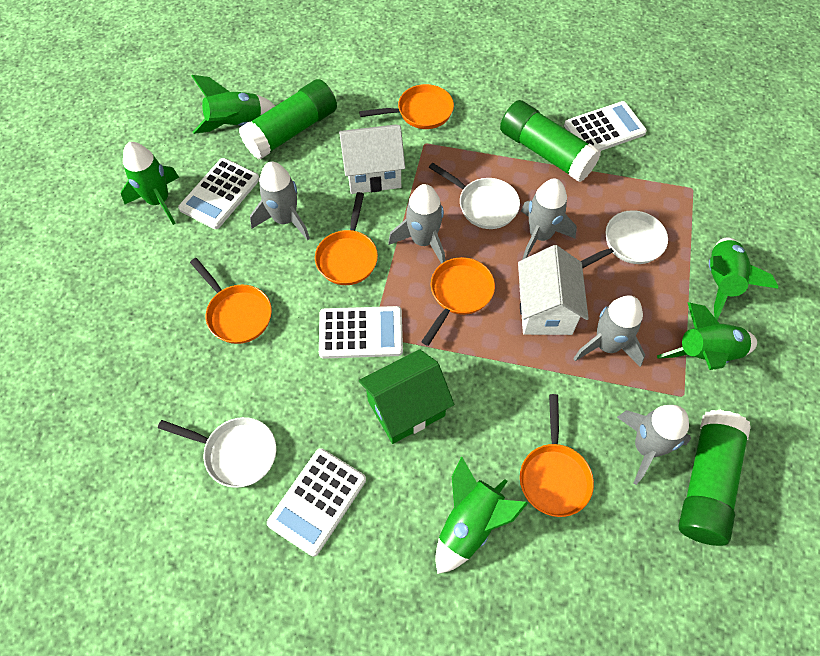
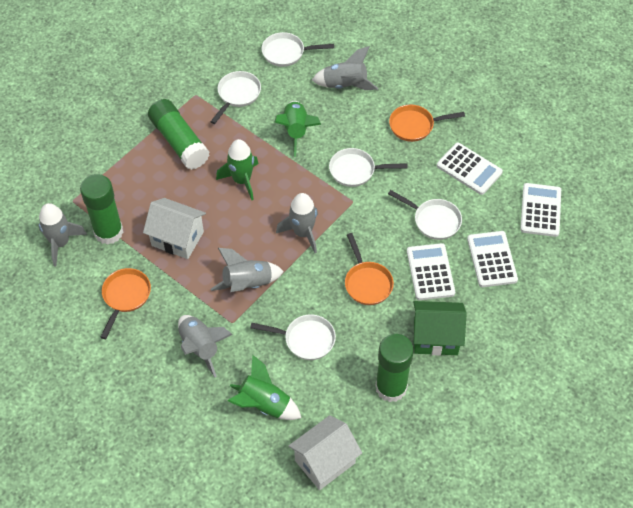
green rocket: 5 -> 3
orange pan: 5 -> 3
white pan: 3 -> 5

